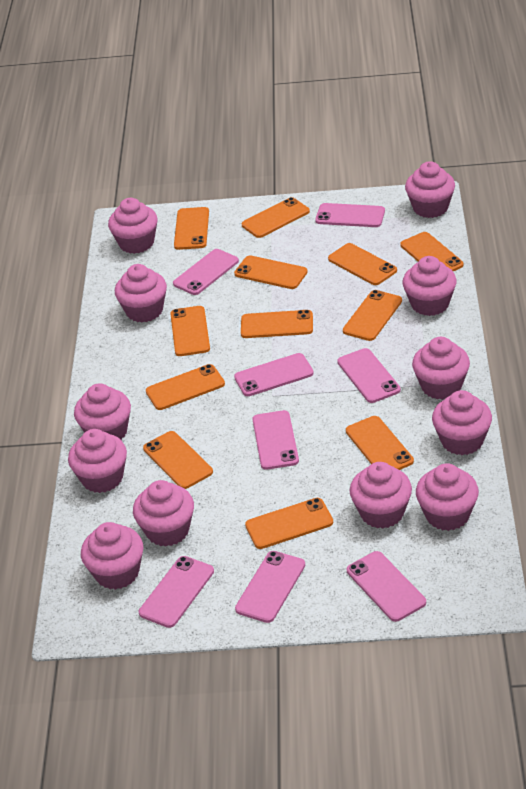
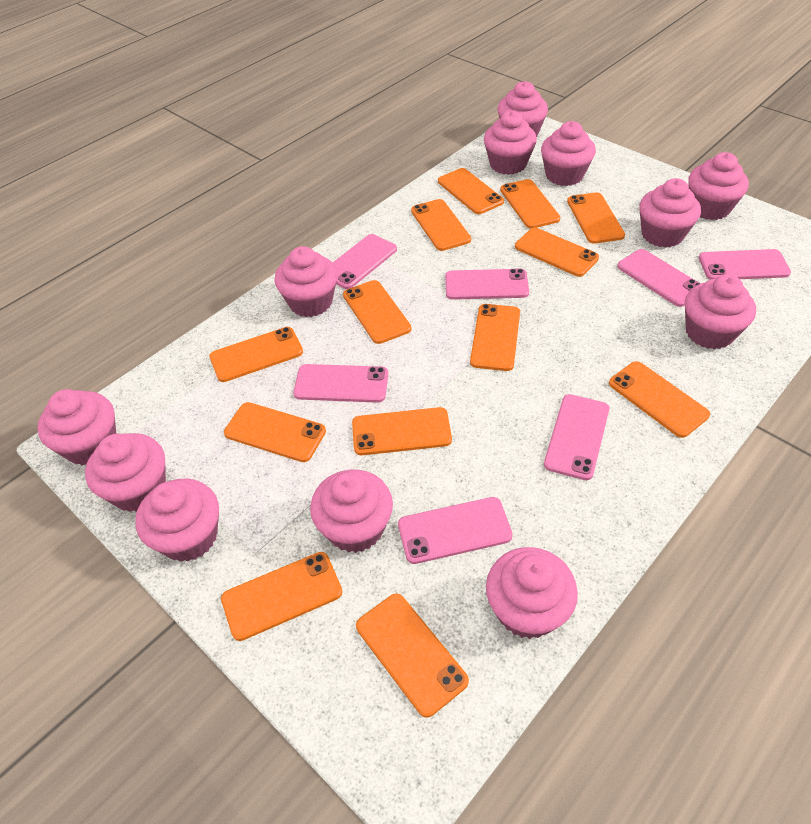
orange phone: 12 -> 13
pink phone: 8 -> 7

